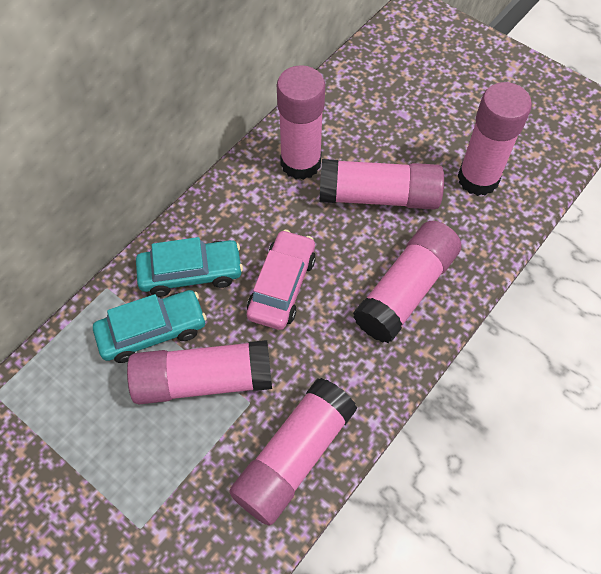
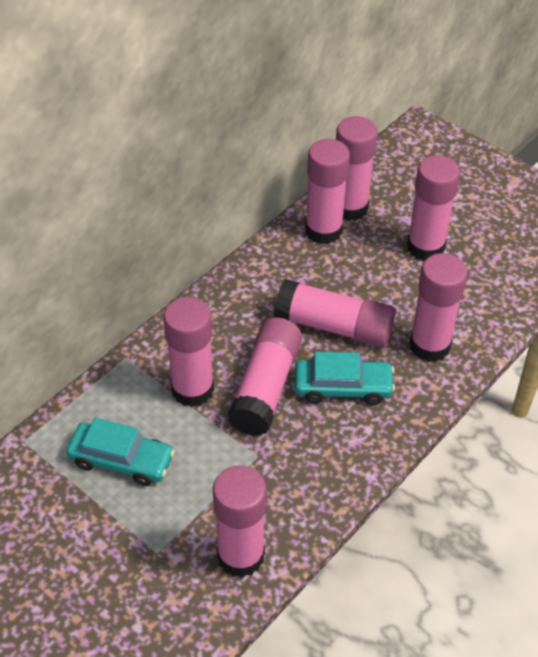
pink car: 1 -> 0
pink glue stick: 6 -> 8

